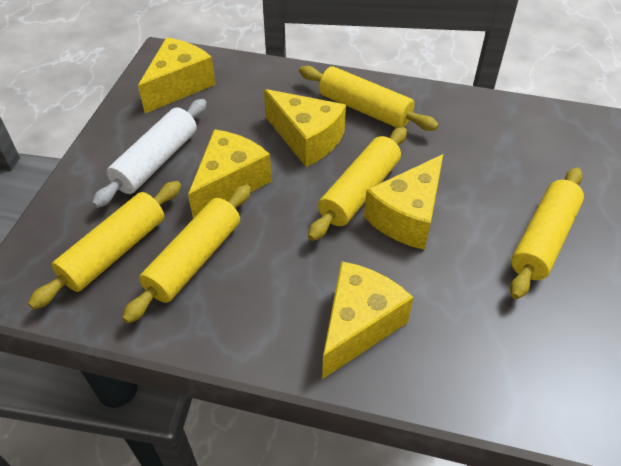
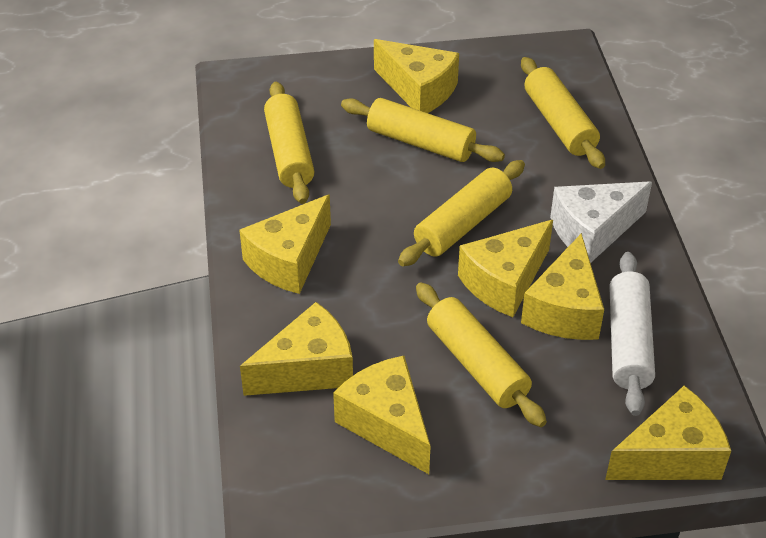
white cheese: 0 -> 1
yellow cheese: 5 -> 7

